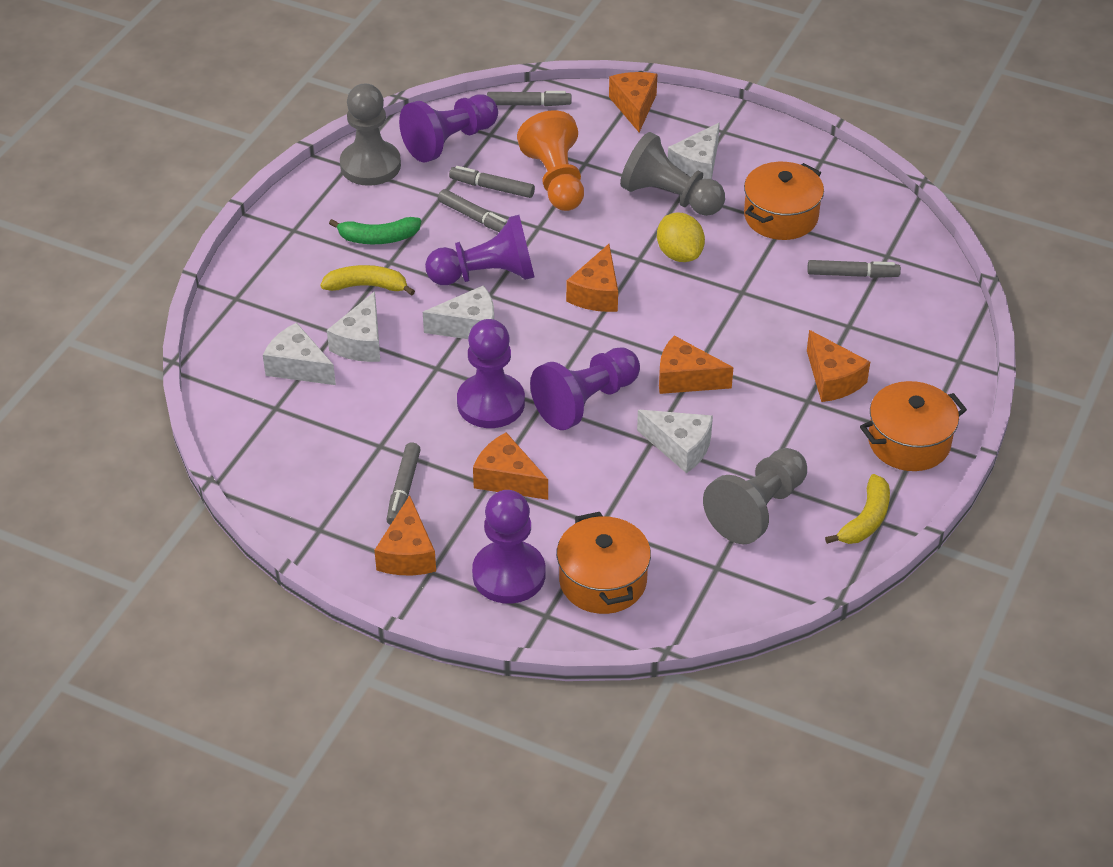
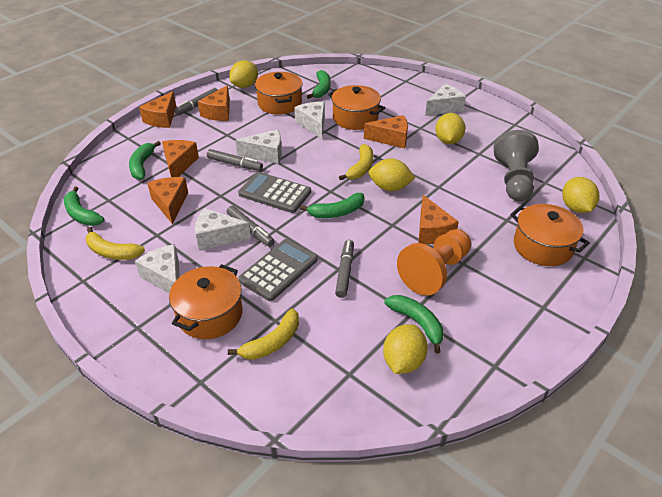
green banana: 1 -> 5
grey calculator: 0 -> 2
grey marker: 5 -> 4
grey pawn: 3 -> 1
orange pot: 3 -> 4
purple pawn: 5 -> 0
yellow banana: 2 -> 3
yellow lemon: 1 -> 5

